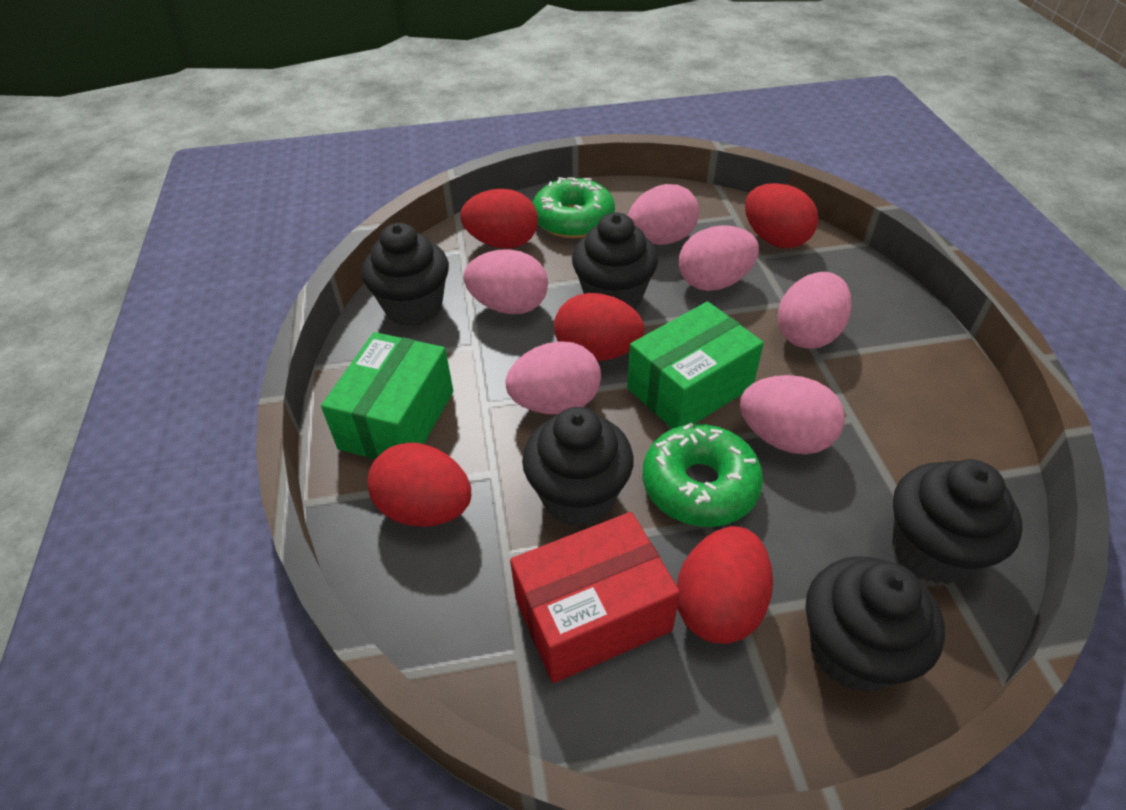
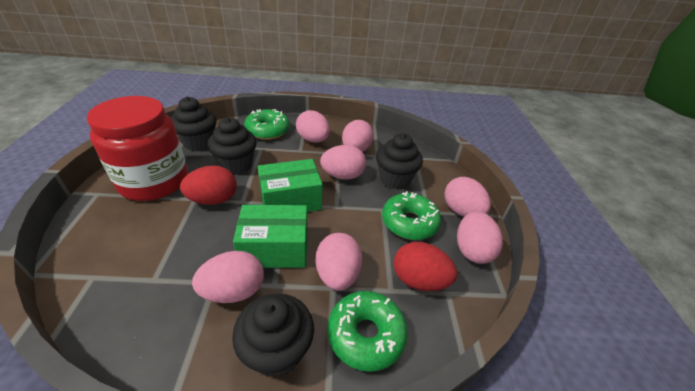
black cupcake: 5 -> 4
green donut: 2 -> 3
pink egg: 6 -> 7
red box: 1 -> 0
red egg: 5 -> 2
red jar: 0 -> 1

